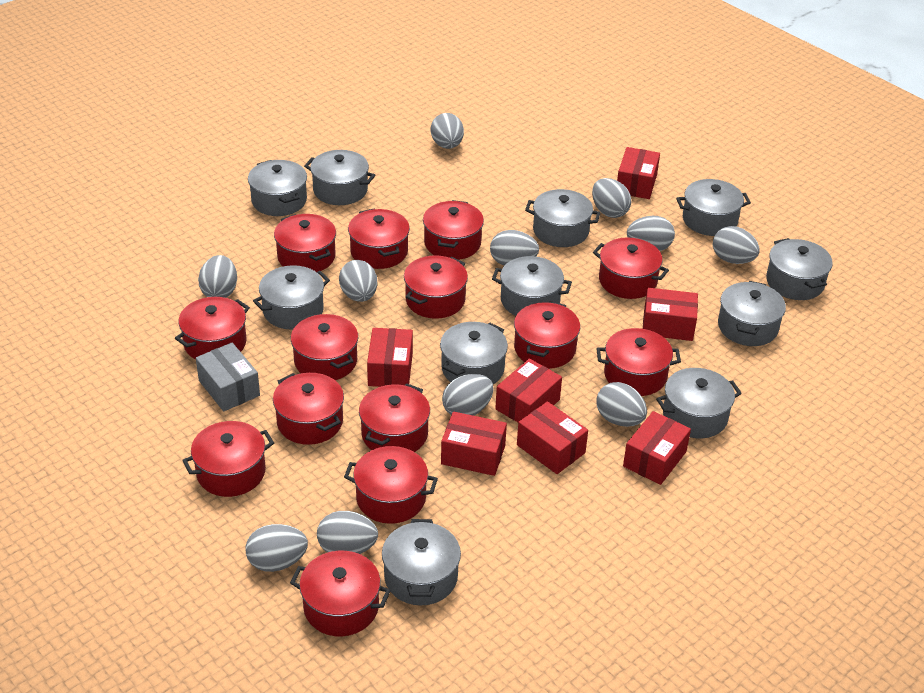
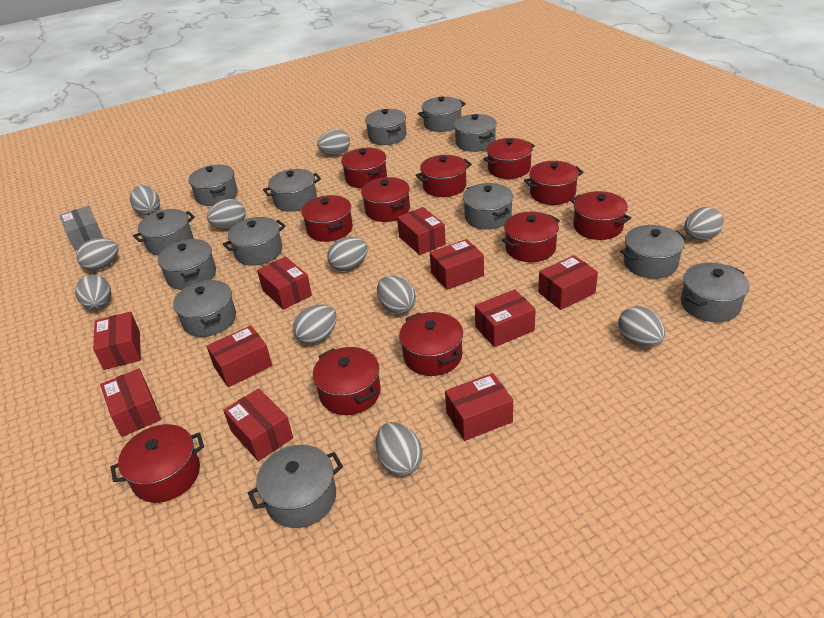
grey pot: 11 -> 13
red box: 7 -> 10
red pot: 14 -> 11

